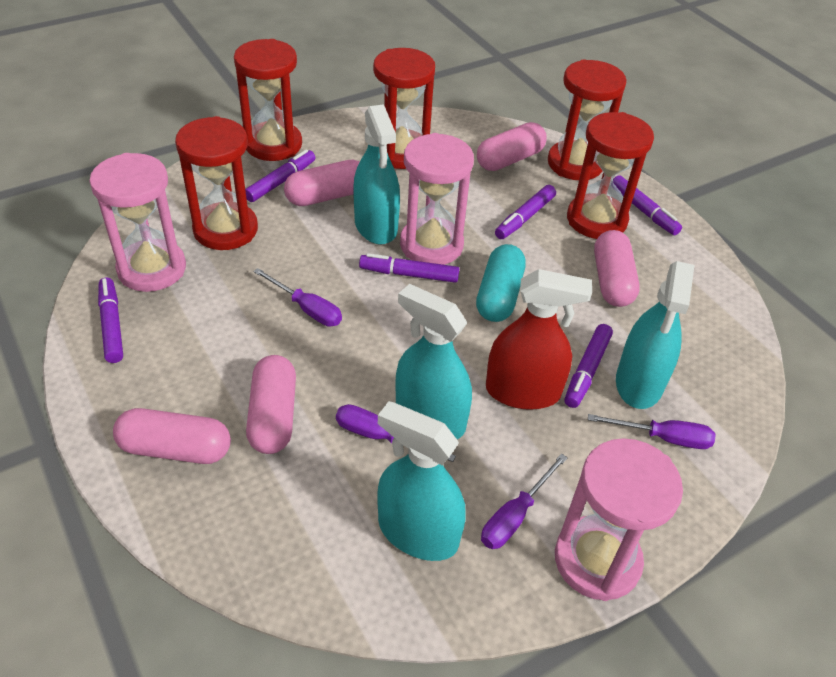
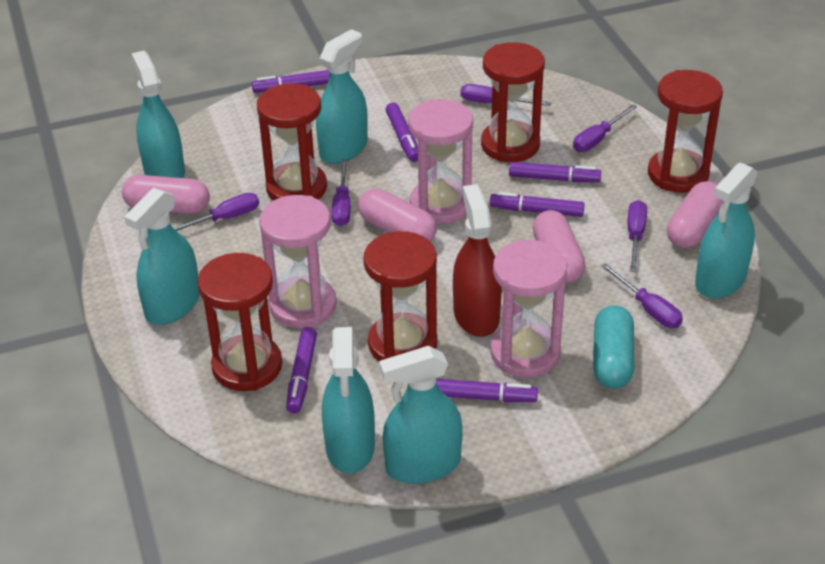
pink capsule: 5 -> 4
purple screwdriver: 4 -> 6
turquoise spray bottle: 4 -> 6

